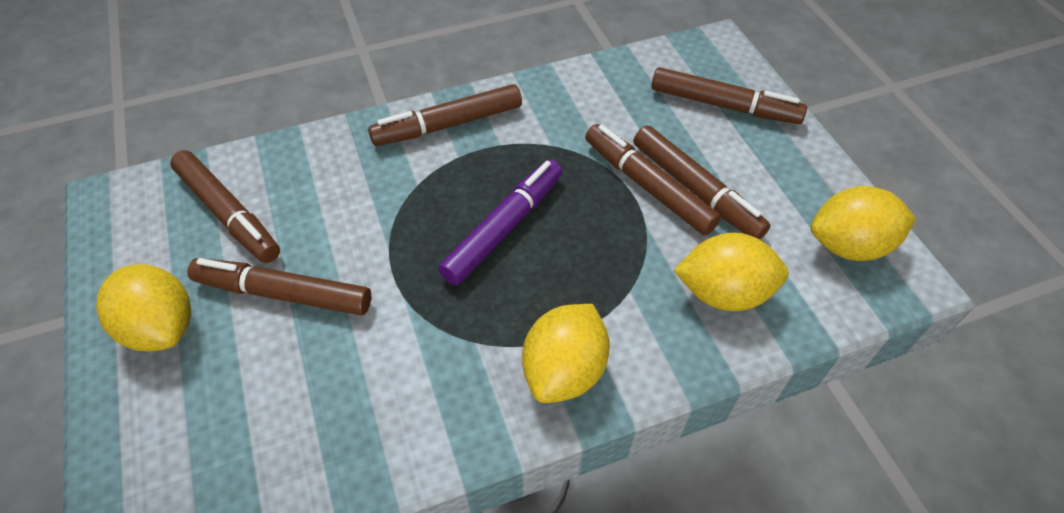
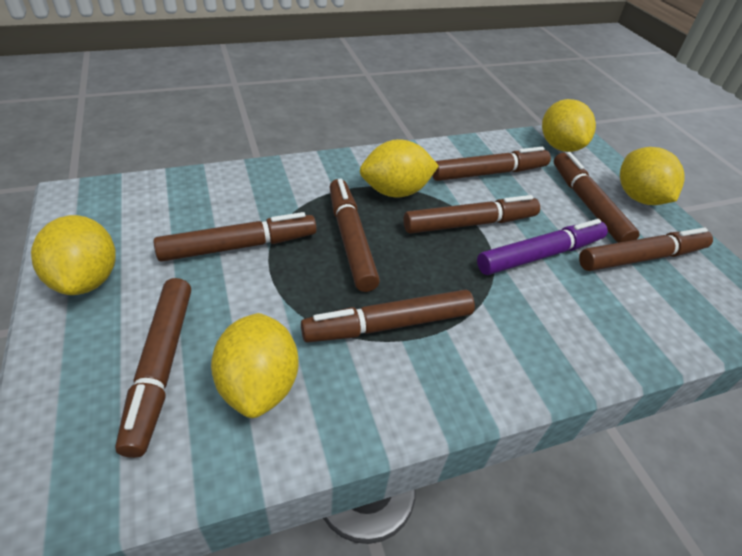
brown marker: 6 -> 8
yellow lemon: 4 -> 5

